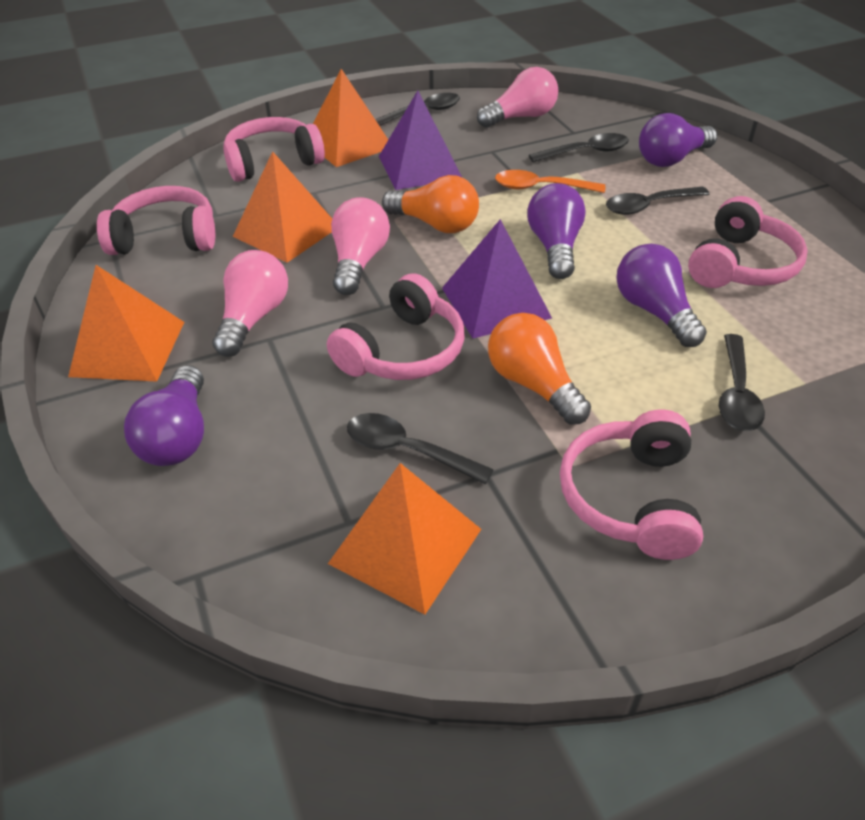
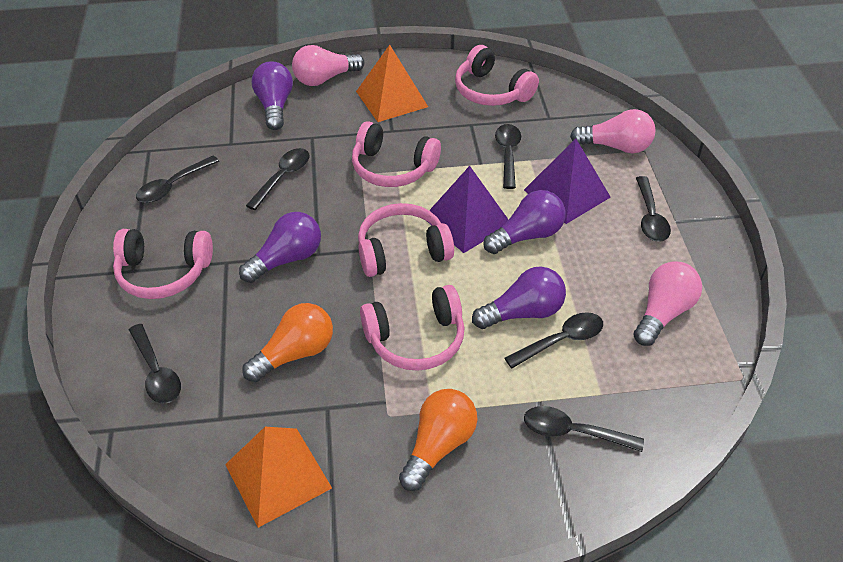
black spoon: 5 -> 7
orange pyramid: 4 -> 2
orange spoon: 1 -> 0

